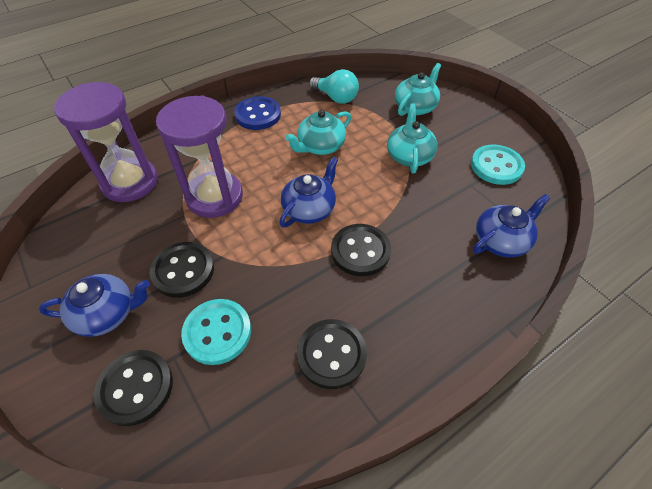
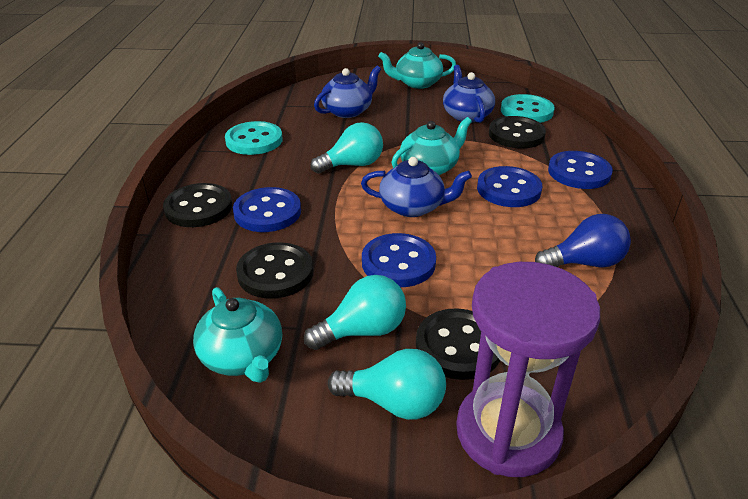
blue button: 1 -> 4
blue light bulb: 0 -> 1
purple hourglass: 2 -> 1
turquoise light bulb: 1 -> 3

